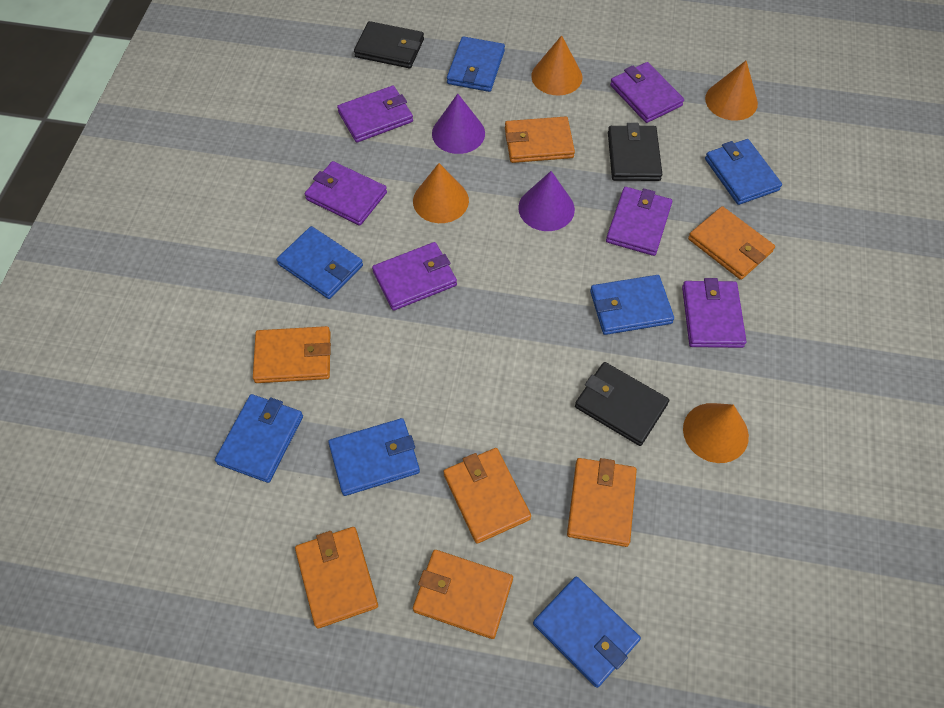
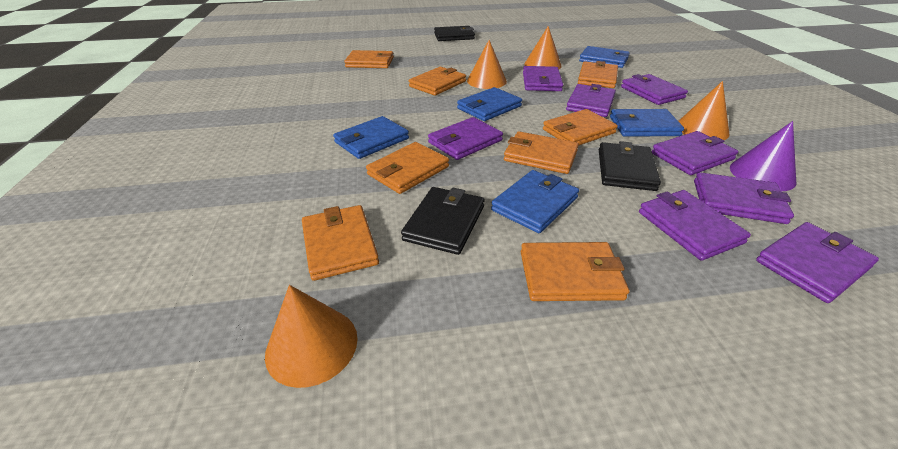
blue wallet: 7 -> 5
orange wallet: 7 -> 8
purple cone: 2 -> 1
purple wallet: 6 -> 8

